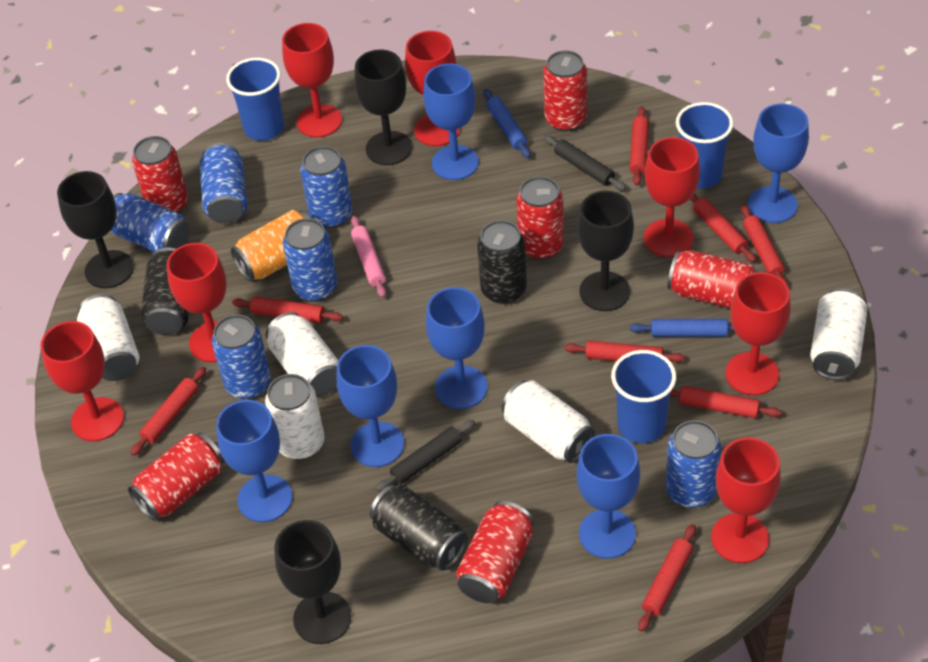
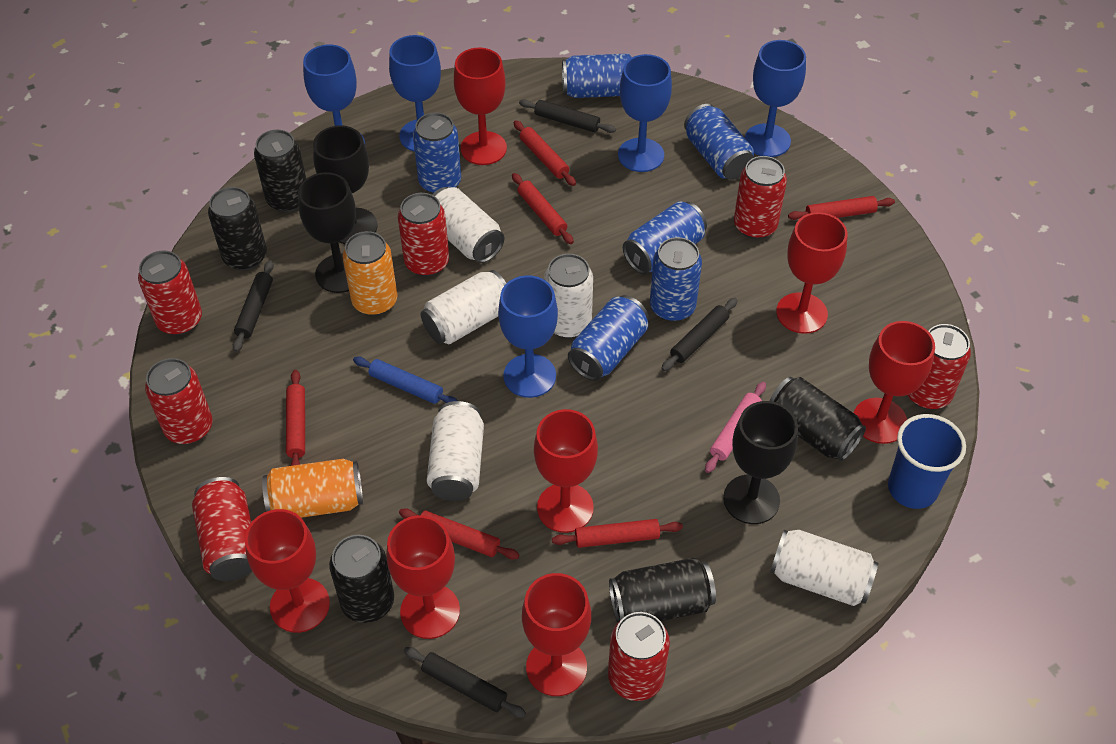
black can: 3 -> 5
black goblet: 4 -> 3
black rolling pin: 2 -> 4
blue cup: 3 -> 1
blue goblet: 6 -> 5
blue rolling pin: 2 -> 1
orange can: 1 -> 2
red can: 6 -> 7
red rolling pin: 8 -> 6

